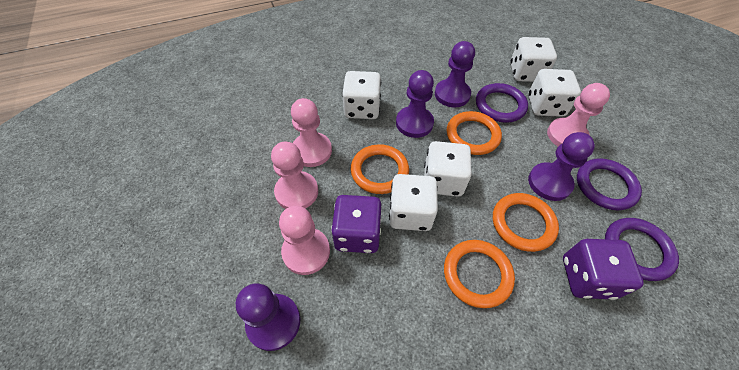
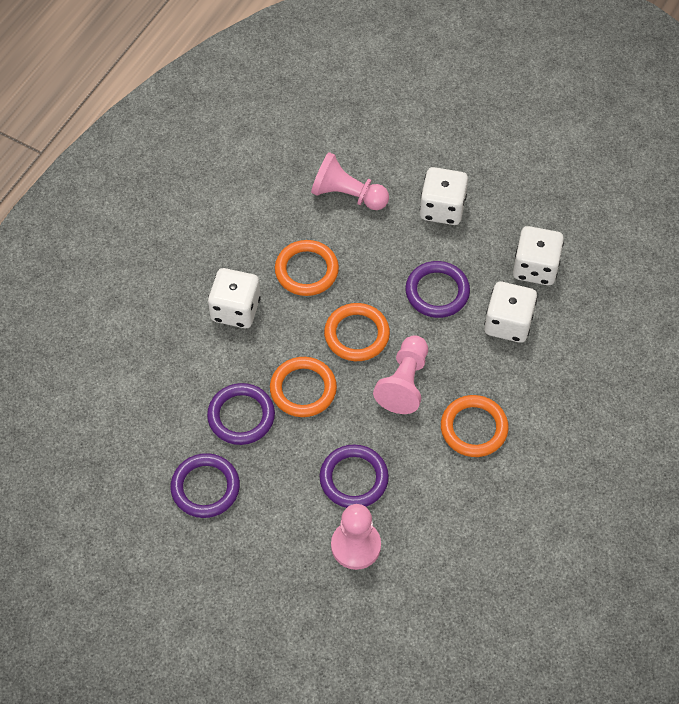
pink pawn: 4 -> 3
purple dice: 2 -> 0
purple pawn: 4 -> 0
purple ring: 3 -> 4
white dice: 5 -> 4

